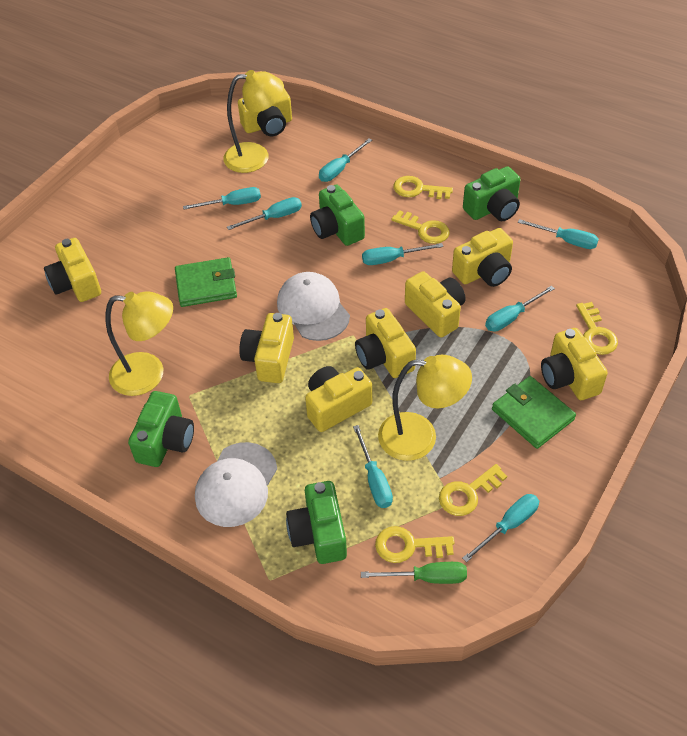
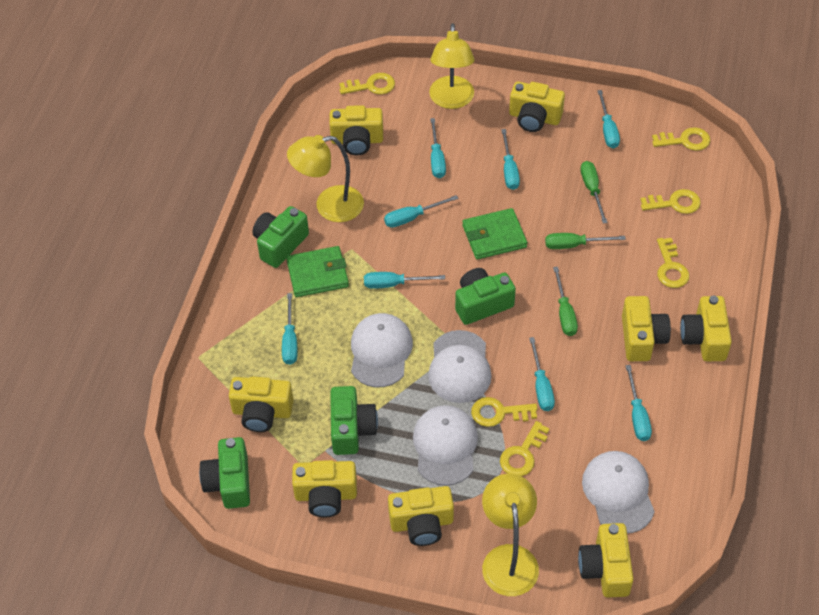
green screwdriver: 1 -> 3
white cap: 2 -> 4
yellow key: 5 -> 6

